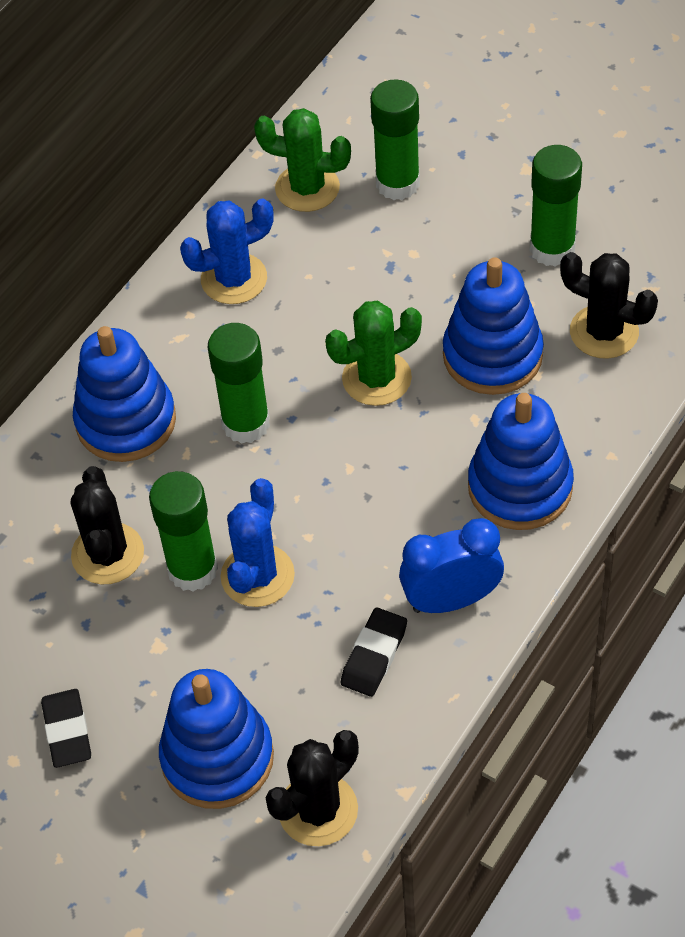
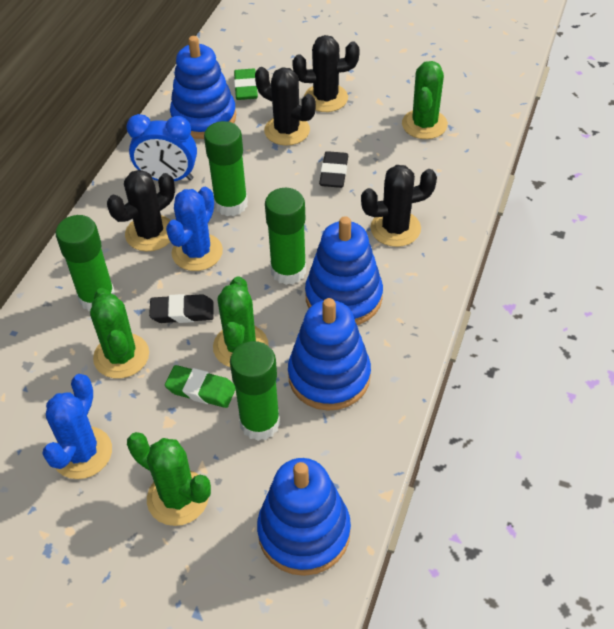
black cactus: 3 -> 4
green cactus: 2 -> 4
green eraser: 0 -> 2

